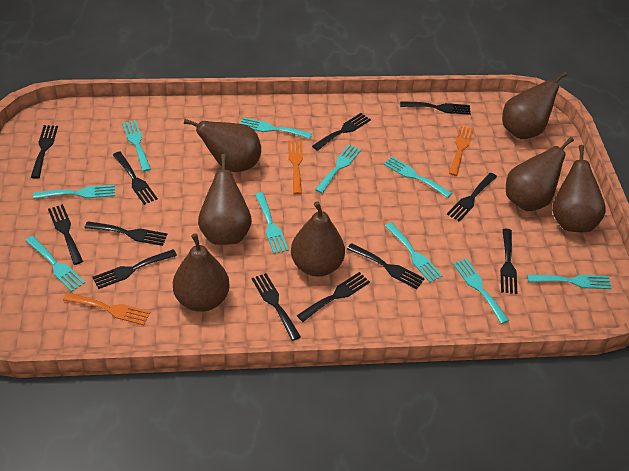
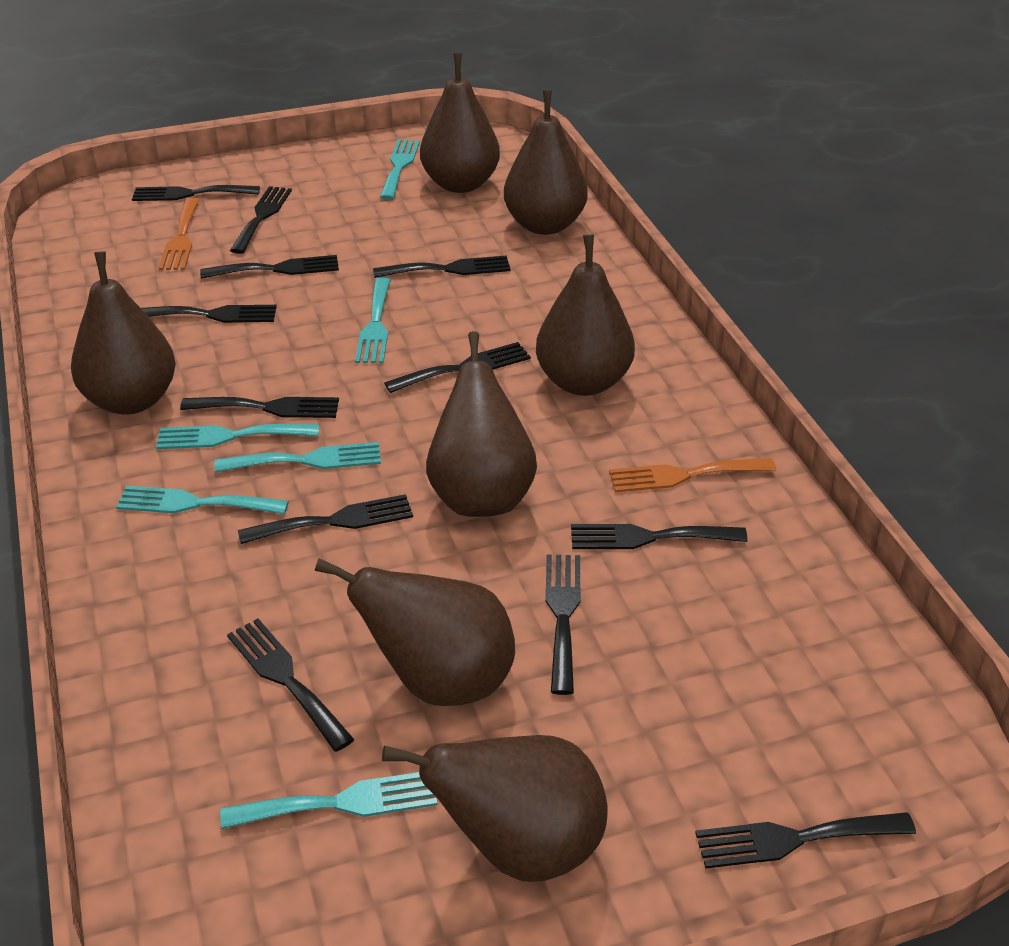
orange fork: 3 -> 2
turquoise fork: 10 -> 6

